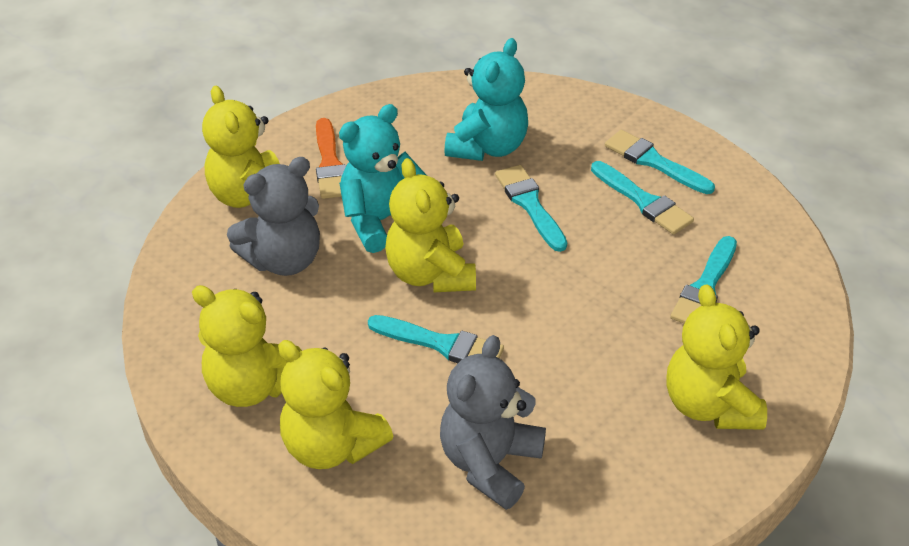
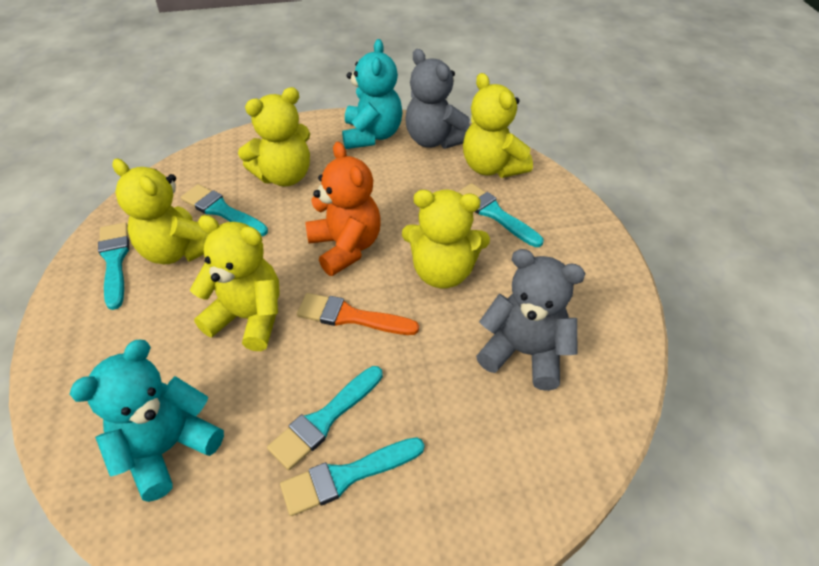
orange teddy bear: 0 -> 1

